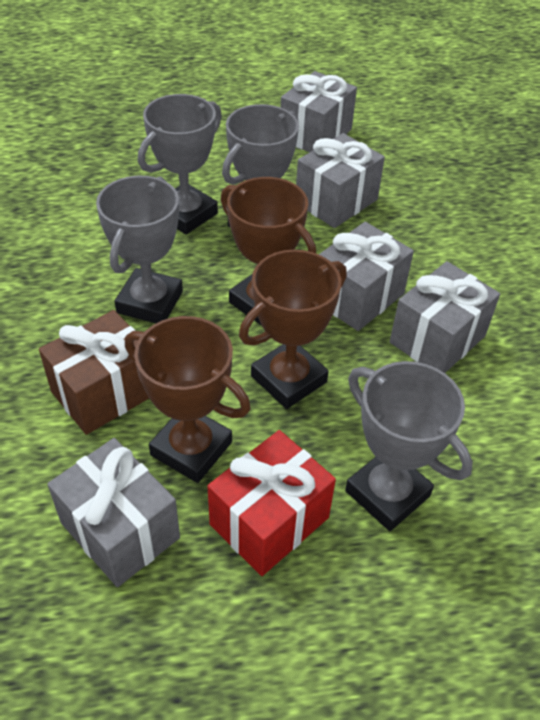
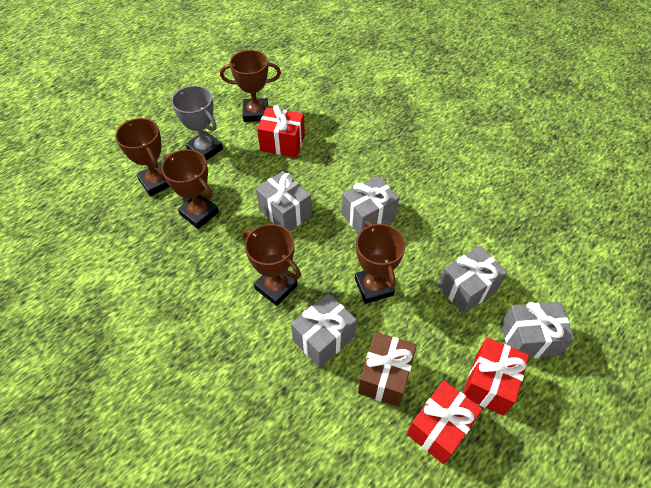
brown trophy: 3 -> 5
grey trophy: 4 -> 1
red gift: 1 -> 3

